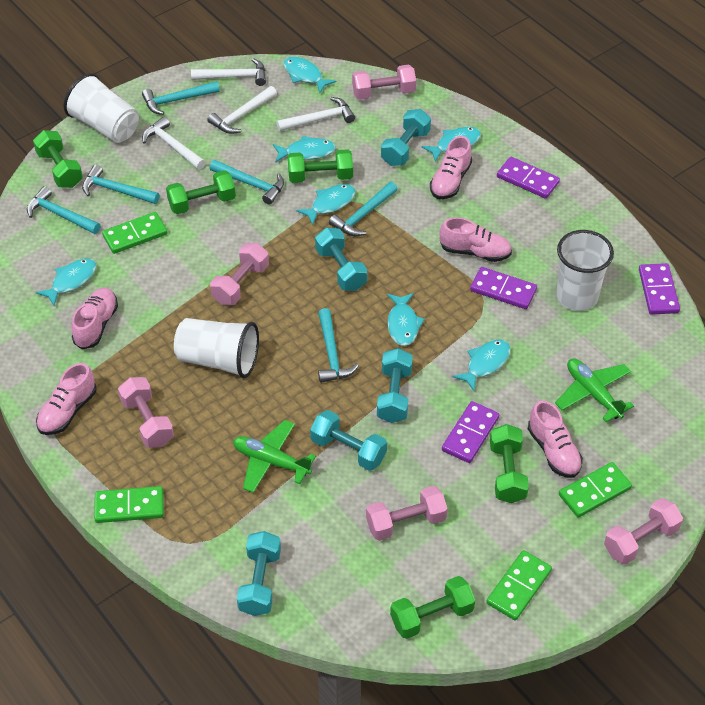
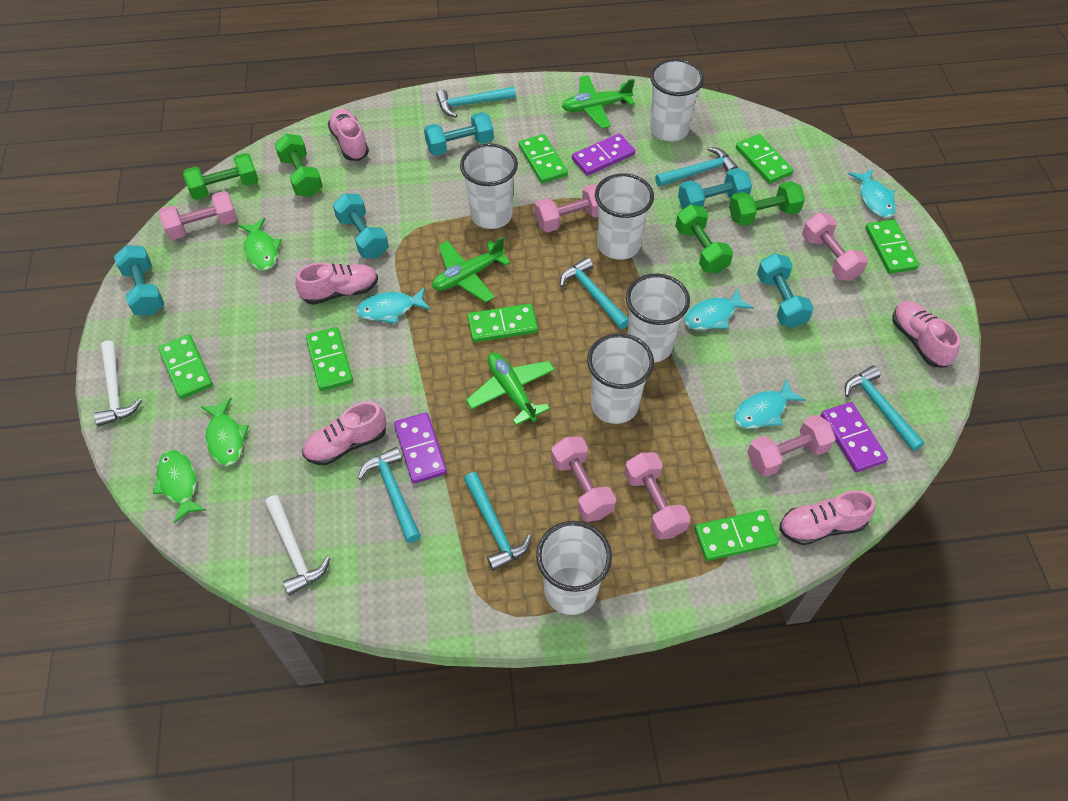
green domino: 4 -> 7
green dumbbell: 5 -> 4
green fish: 0 -> 3
green plane: 2 -> 3
pink dumbbell: 5 -> 6
purple domino: 4 -> 3
turquoise fish: 7 -> 4
white cup: 3 -> 6
white hammer: 4 -> 2

